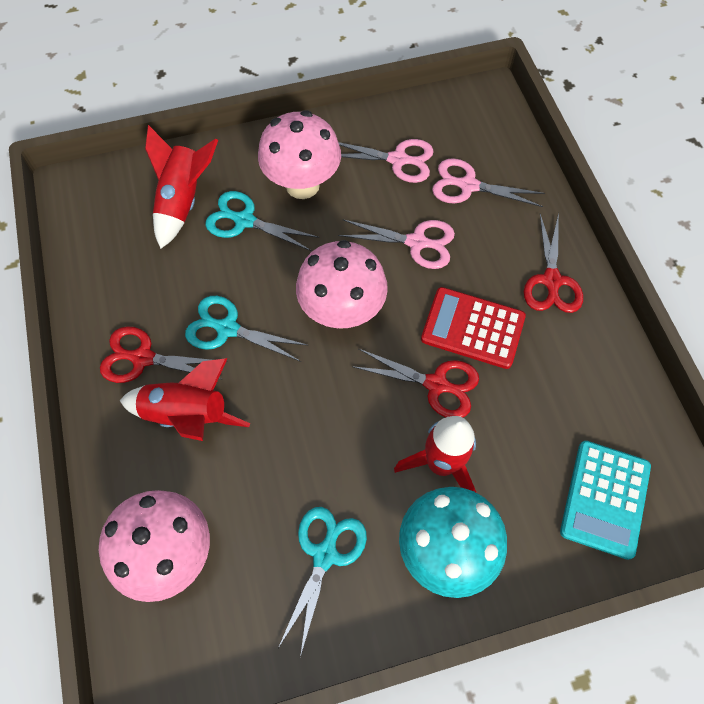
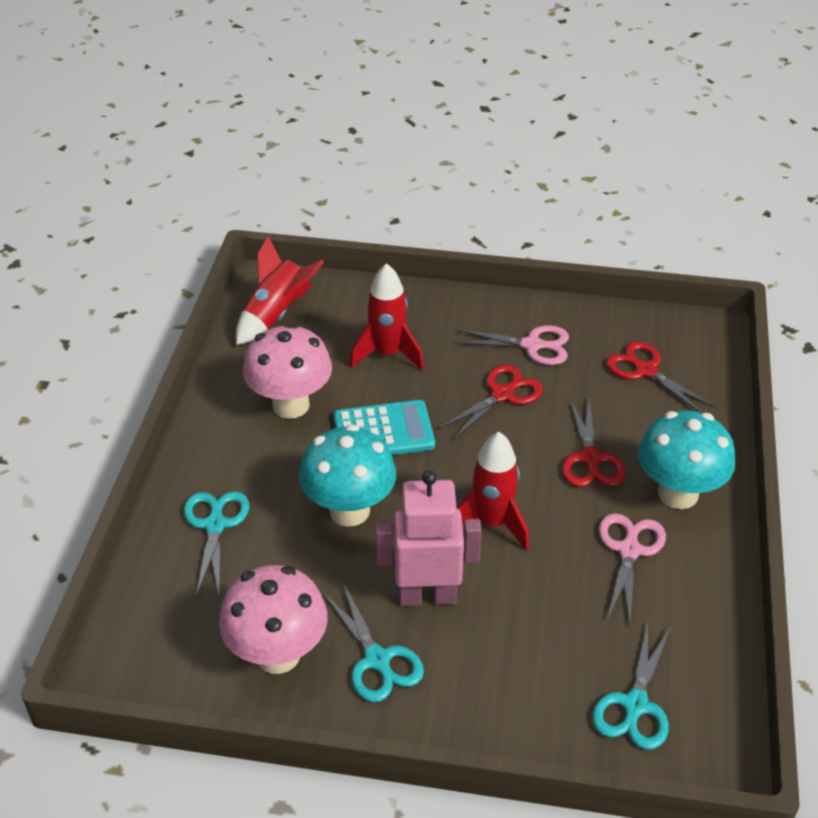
pink mushroom: 3 -> 2
pink robot: 0 -> 1
pink scissors: 3 -> 2
red calculator: 1 -> 0
turquoise mushroom: 1 -> 2

